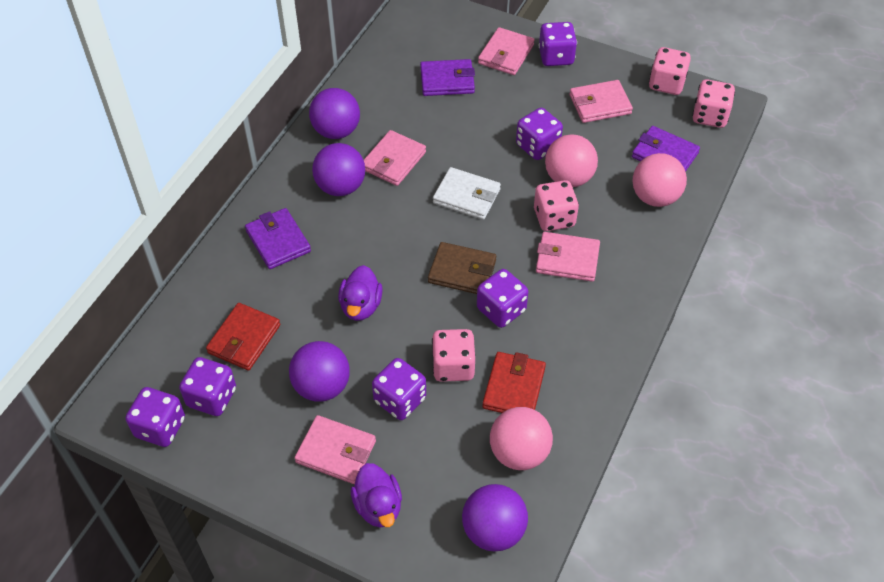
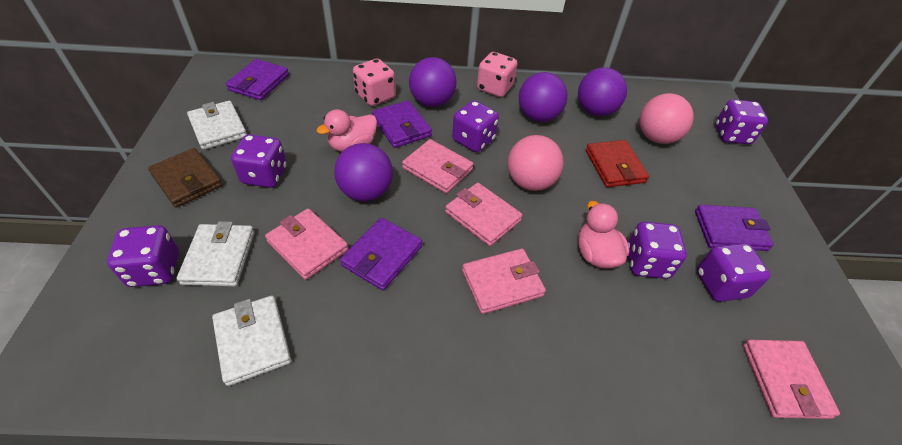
pink ball: 3 -> 2
pink dice: 4 -> 2
pink duck: 0 -> 2
purple duck: 2 -> 0
purple wallet: 3 -> 4
red wallet: 2 -> 1
white wallet: 1 -> 3

